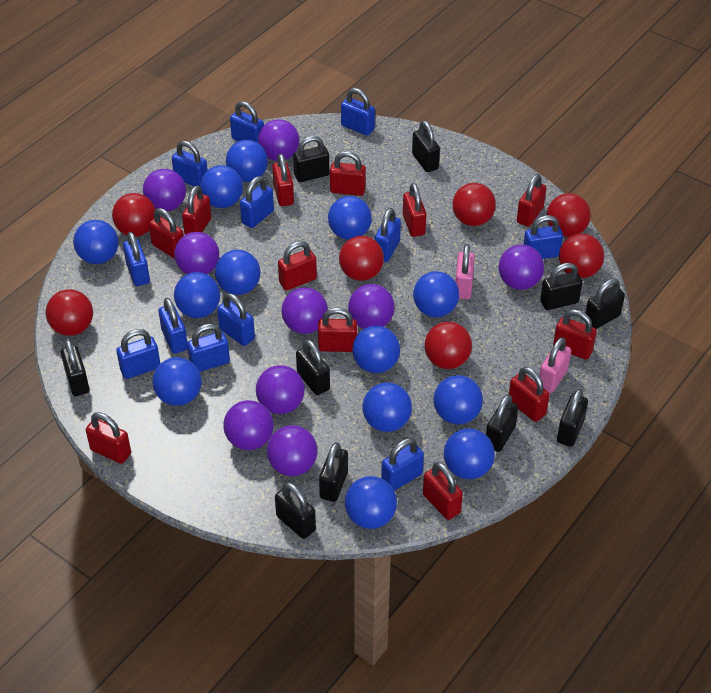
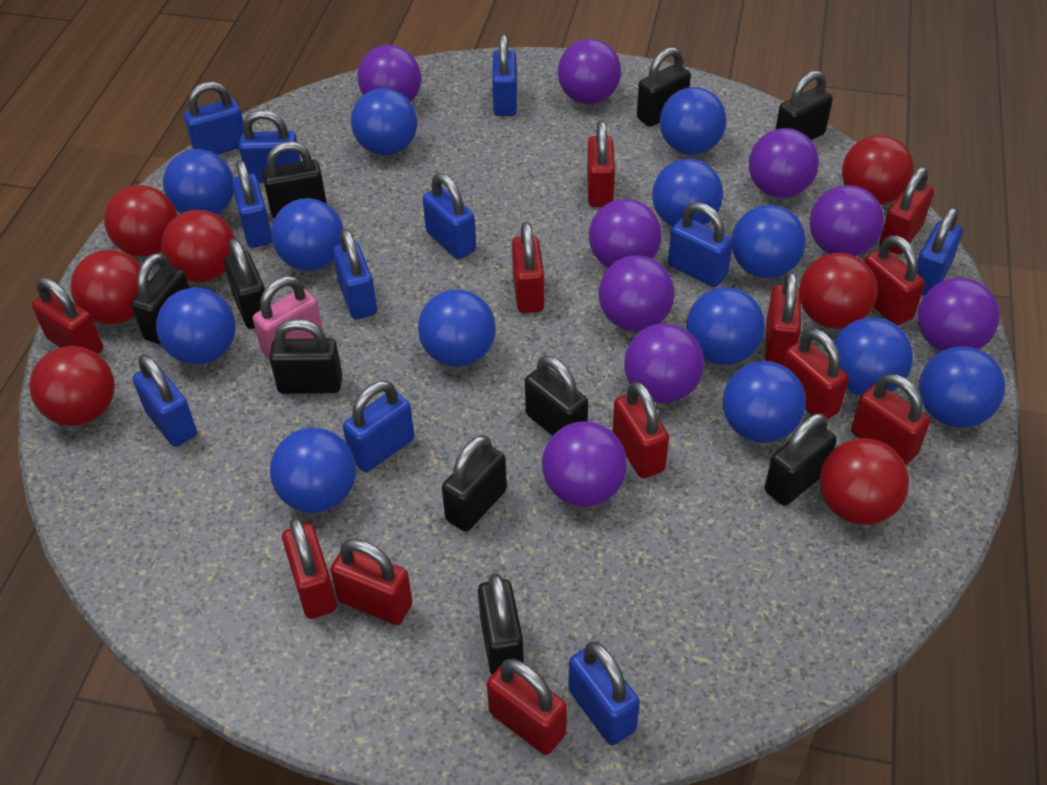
blue padlock: 12 -> 11
pink padlock: 2 -> 1

